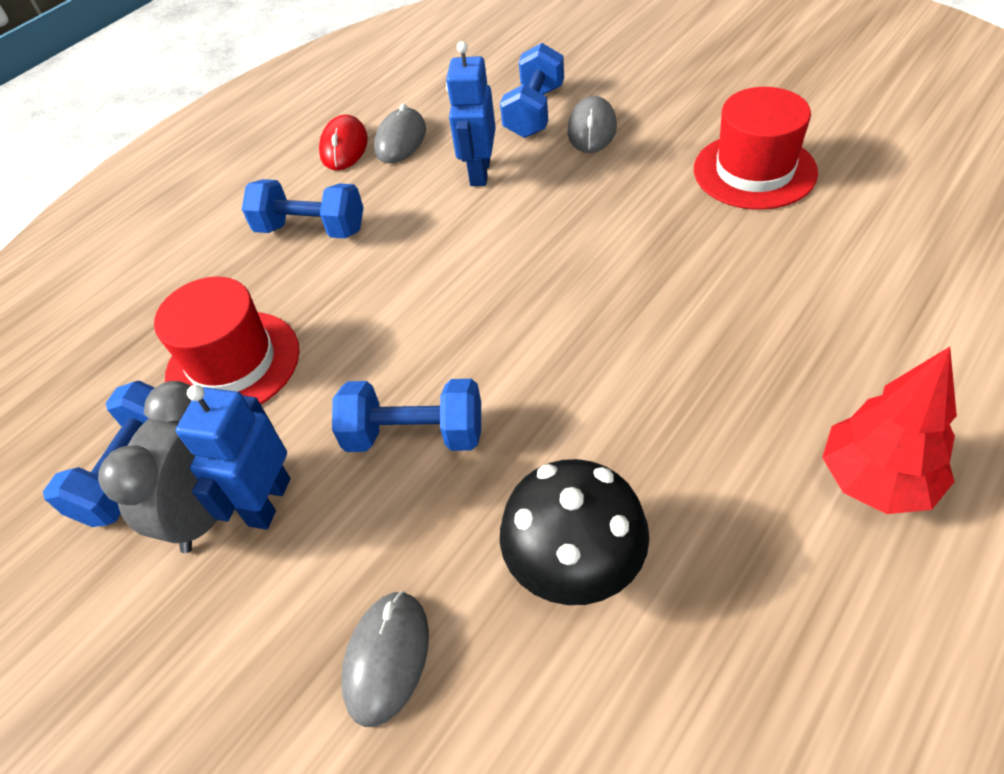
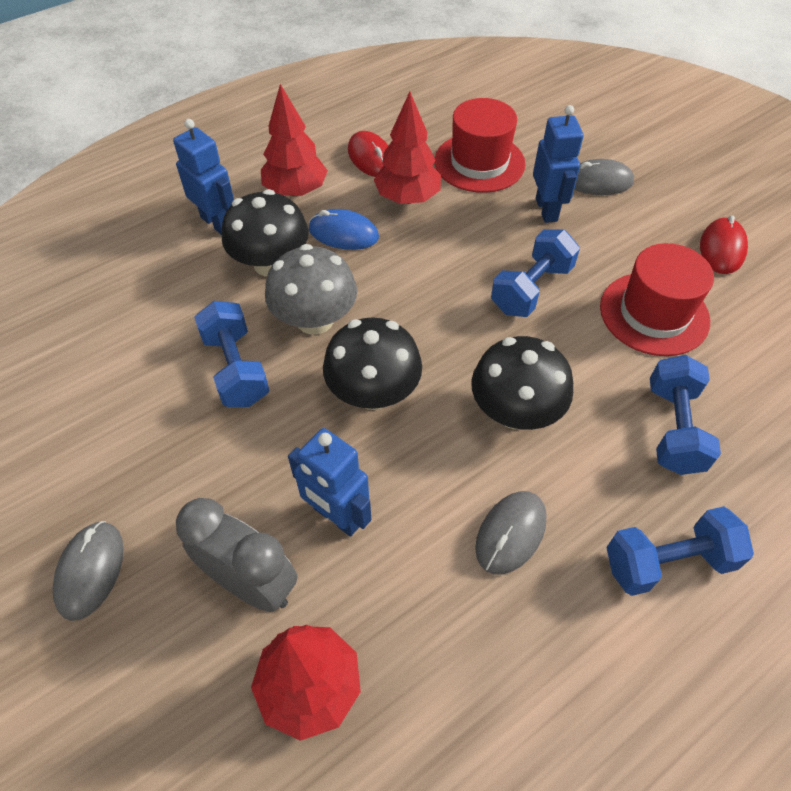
black mushroom: 1 -> 3
blue mouse: 0 -> 1
blue robot: 2 -> 3
grey mushroom: 0 -> 1
red mouse: 1 -> 2
red tree: 1 -> 3

